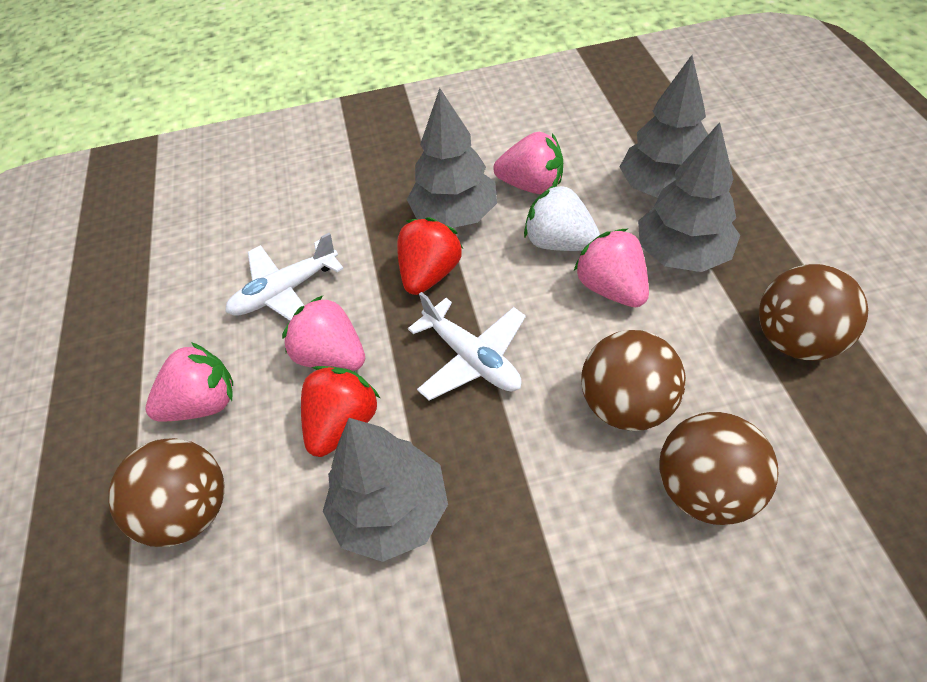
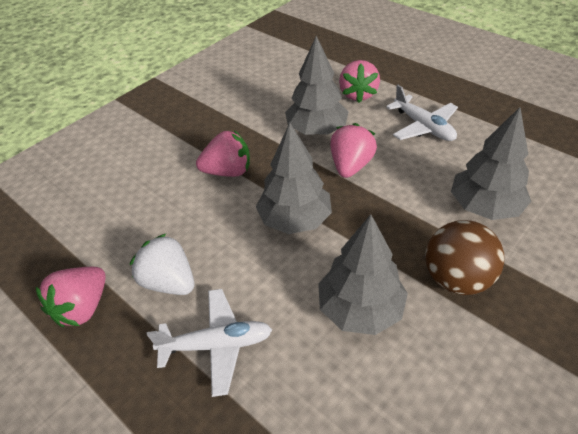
brown ball: 4 -> 1
red strawberry: 2 -> 0

